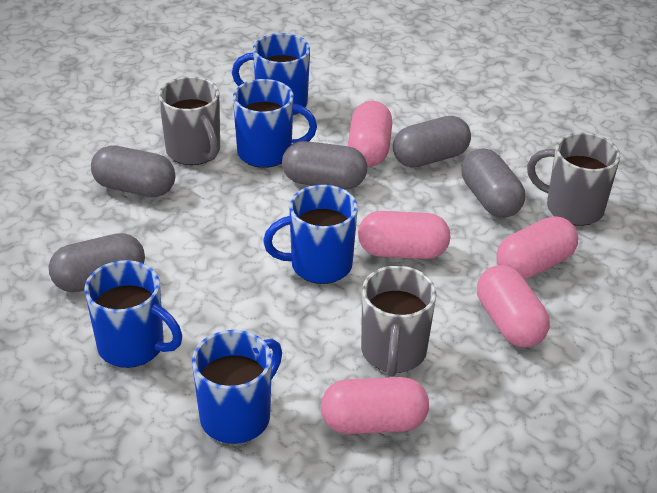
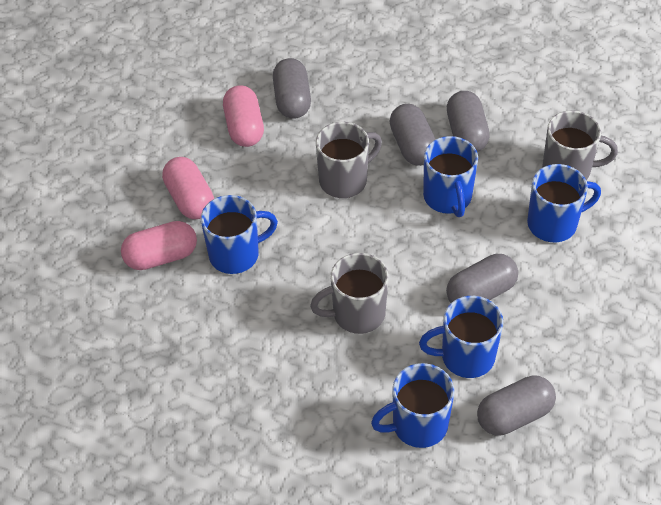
pink capsule: 5 -> 3

